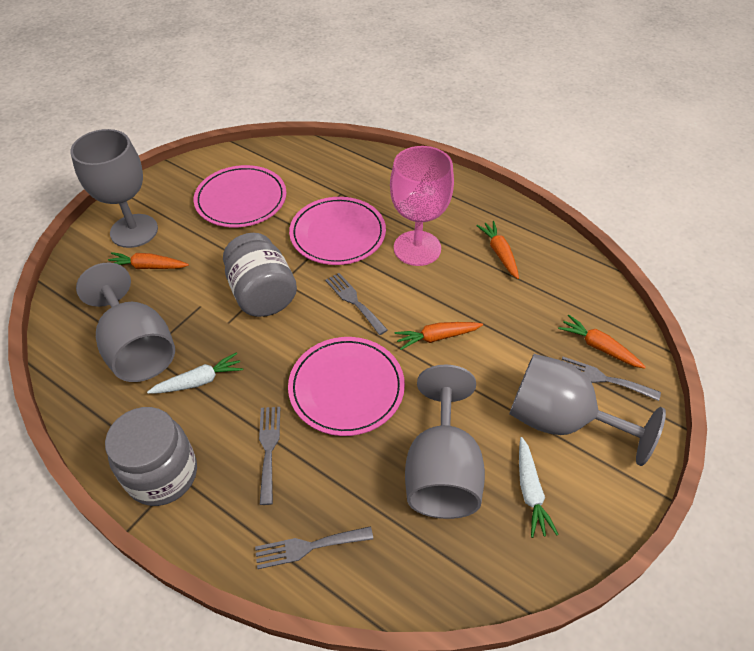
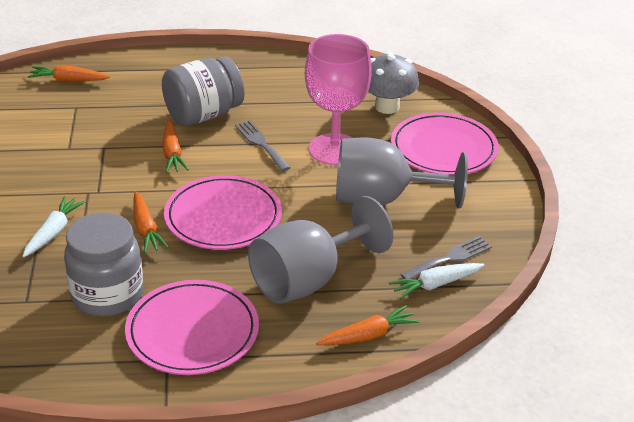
grey fork: 4 -> 2
grey goblet: 4 -> 2
grey mushroom: 0 -> 1

